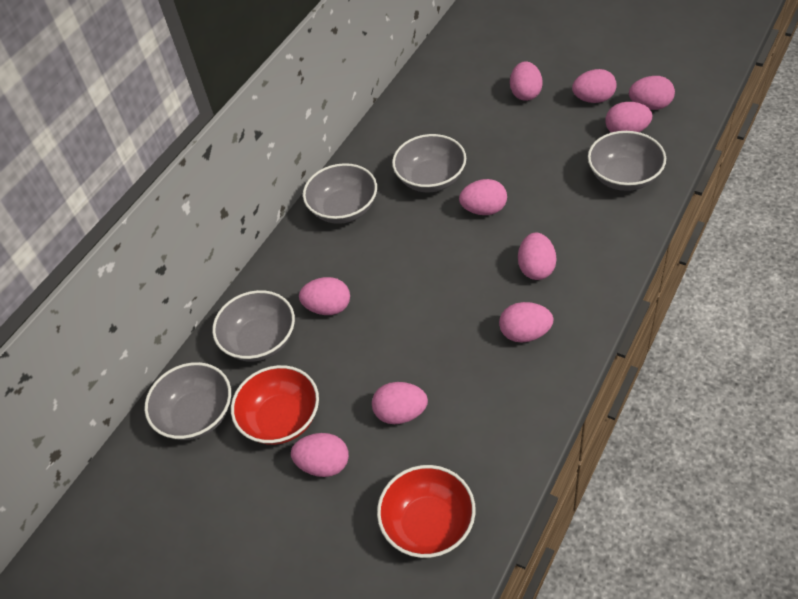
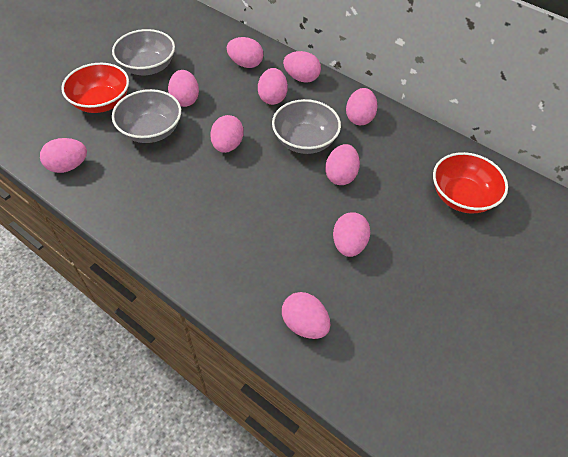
grey bowl: 5 -> 3

